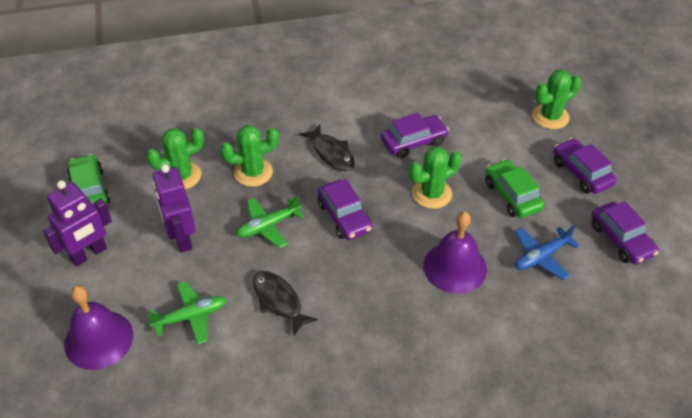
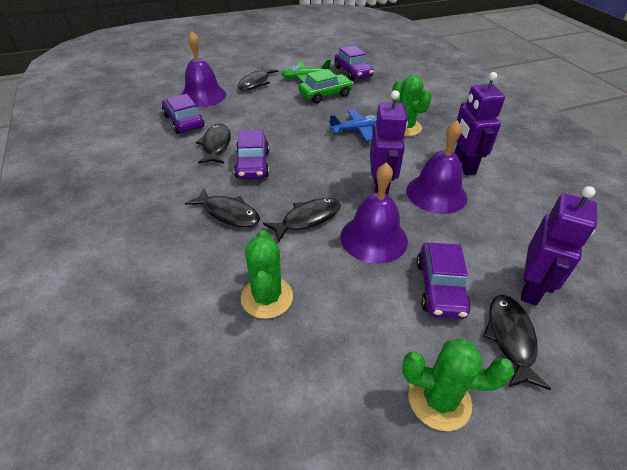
black fish: 2 -> 5
green cactus: 4 -> 3
green car: 2 -> 1
green plane: 2 -> 1
purple bell: 2 -> 3
purple robot: 2 -> 3

